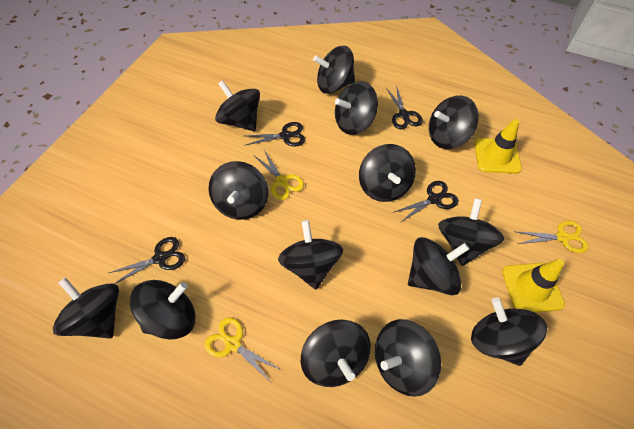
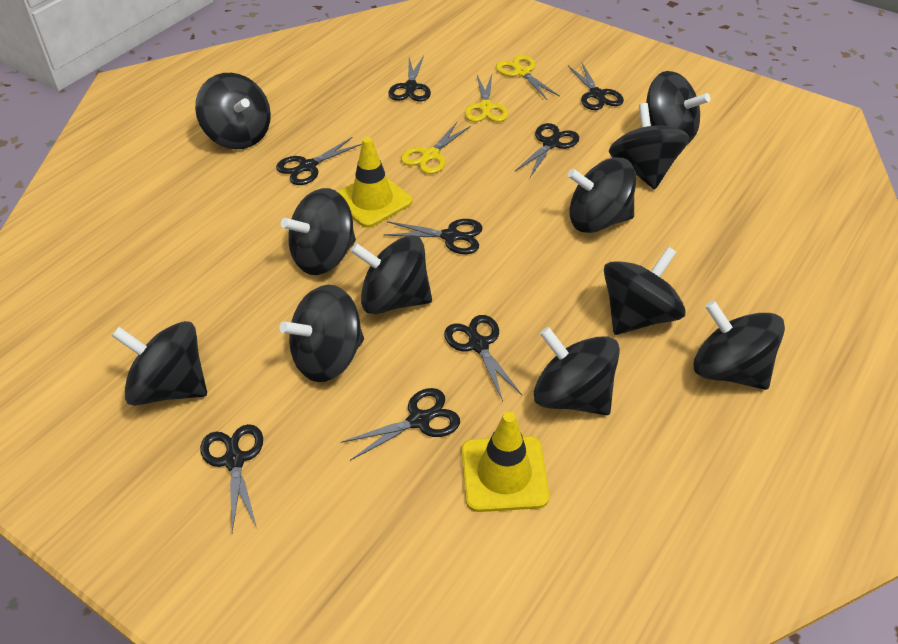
black scissors: 4 -> 8
black spinning top: 14 -> 11

